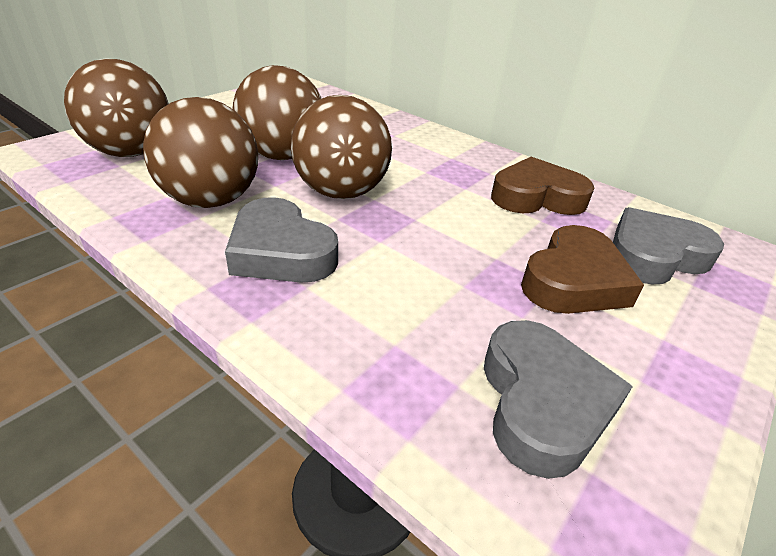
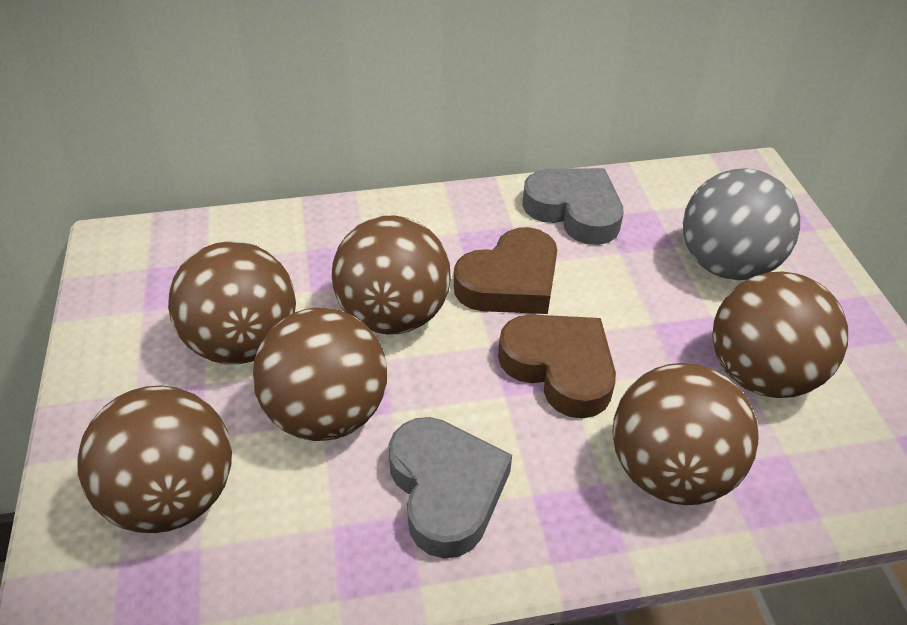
brown ball: 4 -> 6
grey ball: 0 -> 1
grey heart: 3 -> 2

